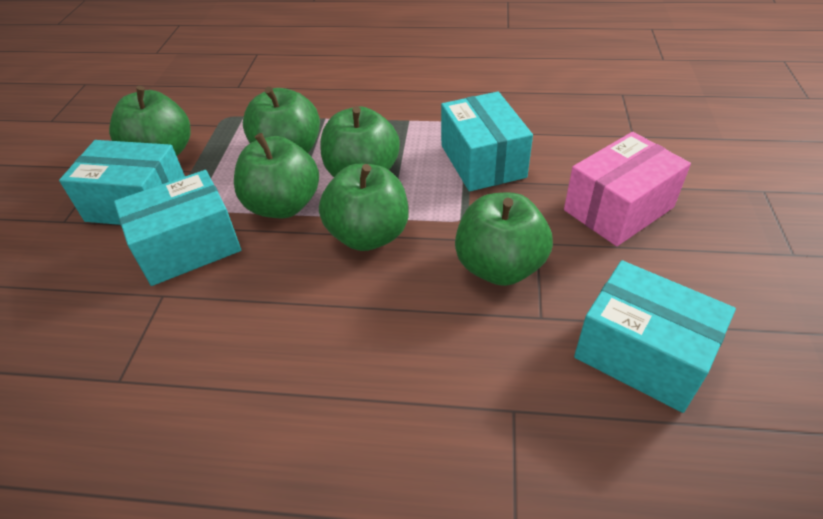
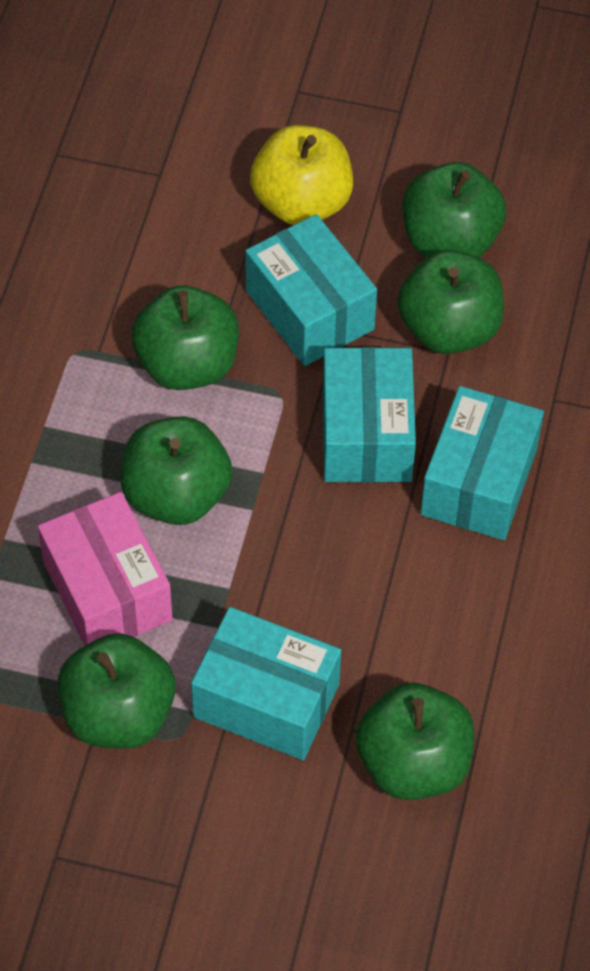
yellow apple: 0 -> 1

